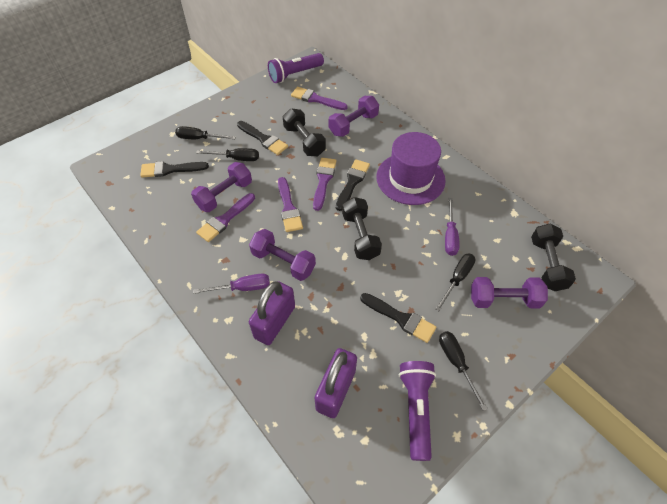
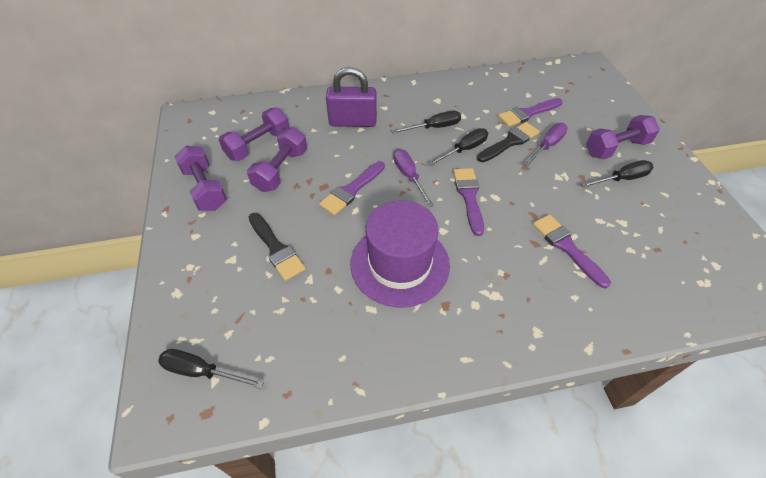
black brush: 4 -> 2
black dumbbell: 3 -> 0
purple flashlight: 2 -> 0
purple padlock: 2 -> 1

